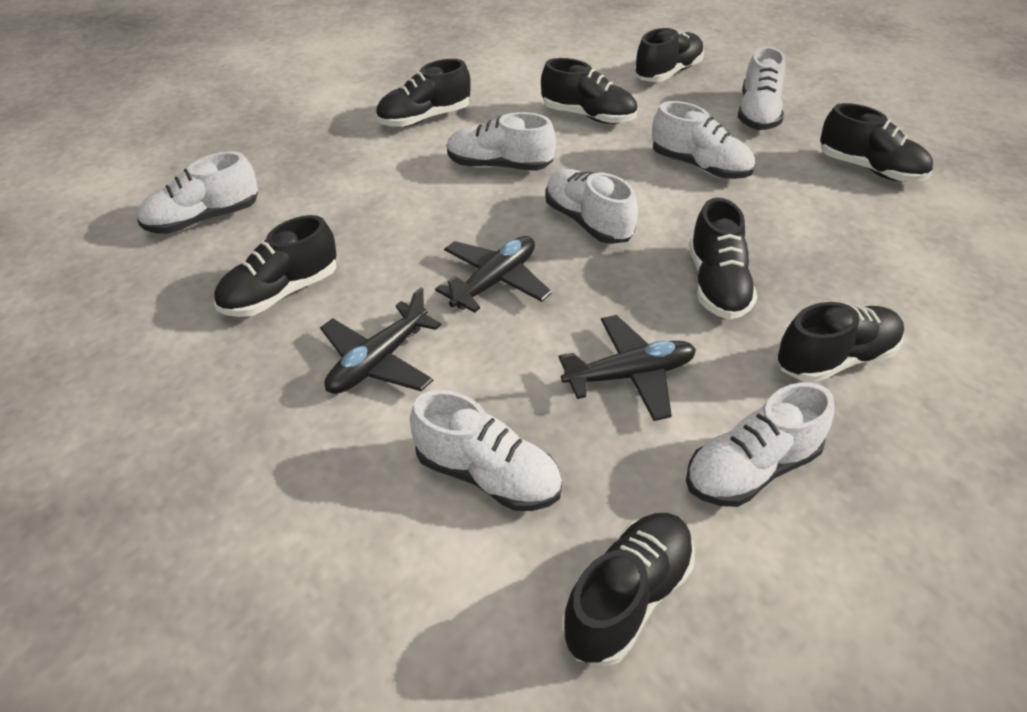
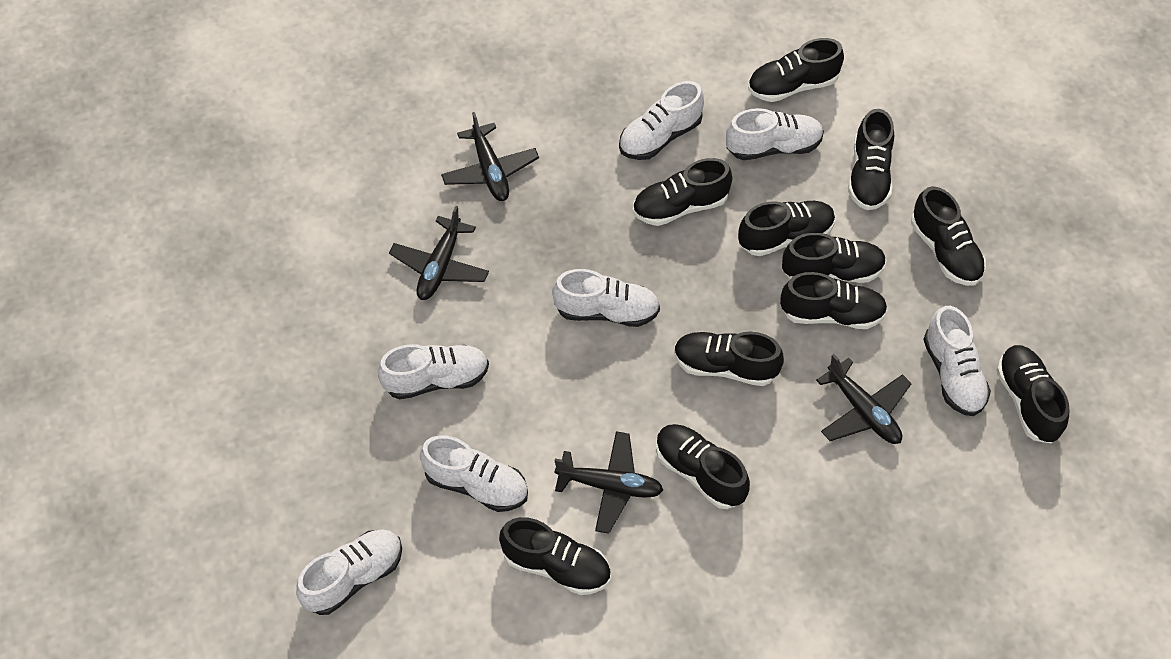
black plane: 3 -> 4
black shoe: 8 -> 11

